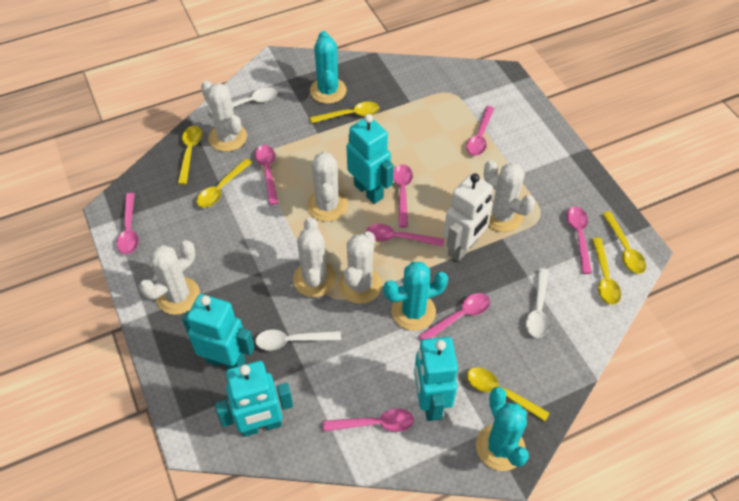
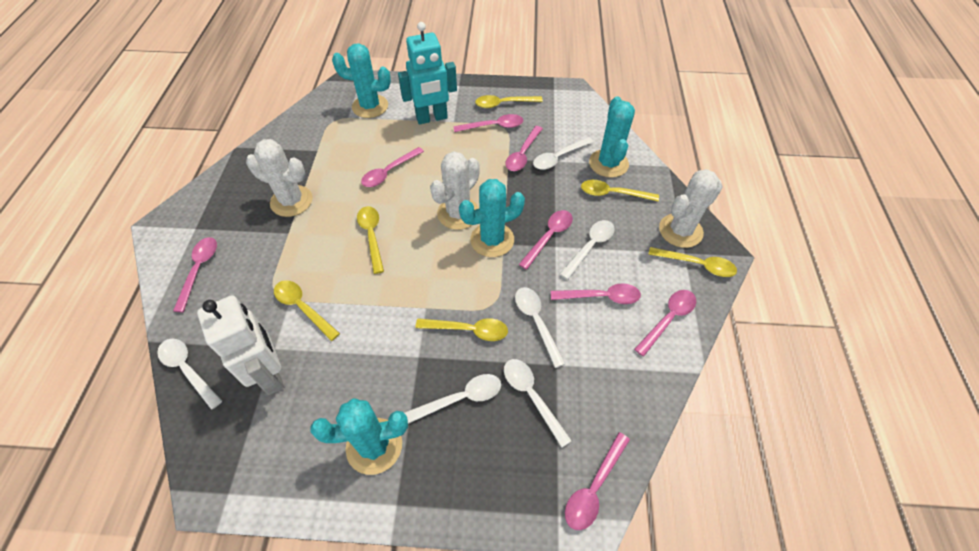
turquoise cactus: 3 -> 4
turquoise robot: 4 -> 1
white cactus: 6 -> 3
white spoon: 3 -> 6

